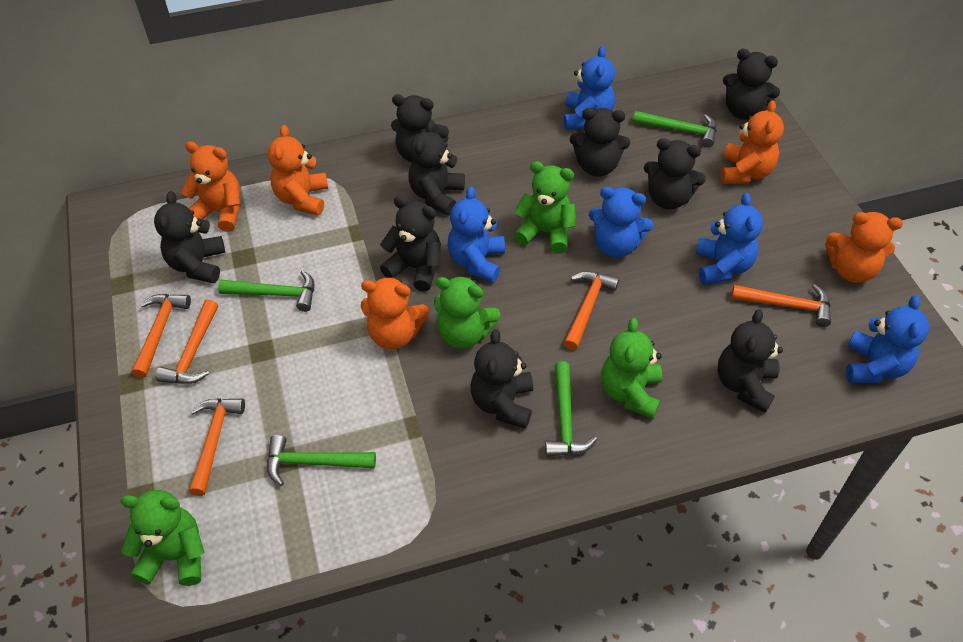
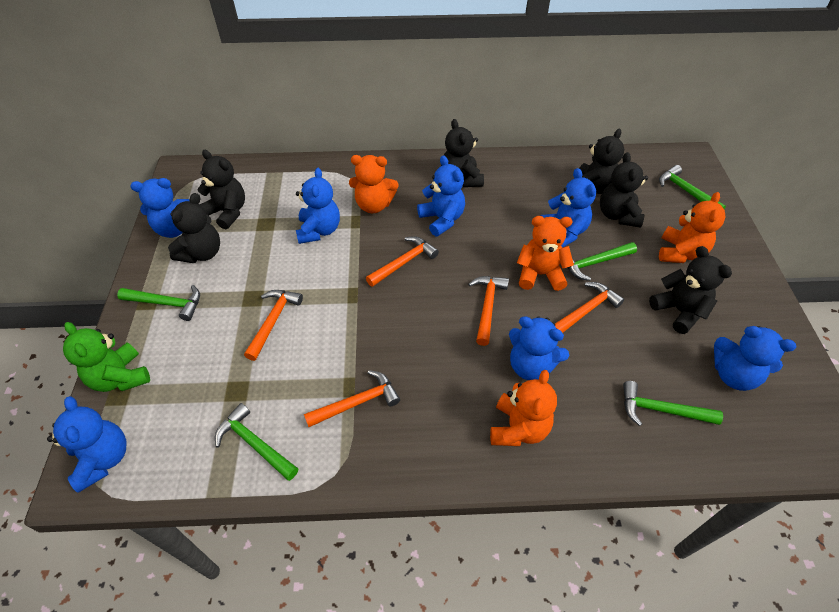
black teddy bear: 9 -> 6
blue teddy bear: 5 -> 7
green hammer: 4 -> 5
green teddy bear: 4 -> 1
orange teddy bear: 5 -> 4

